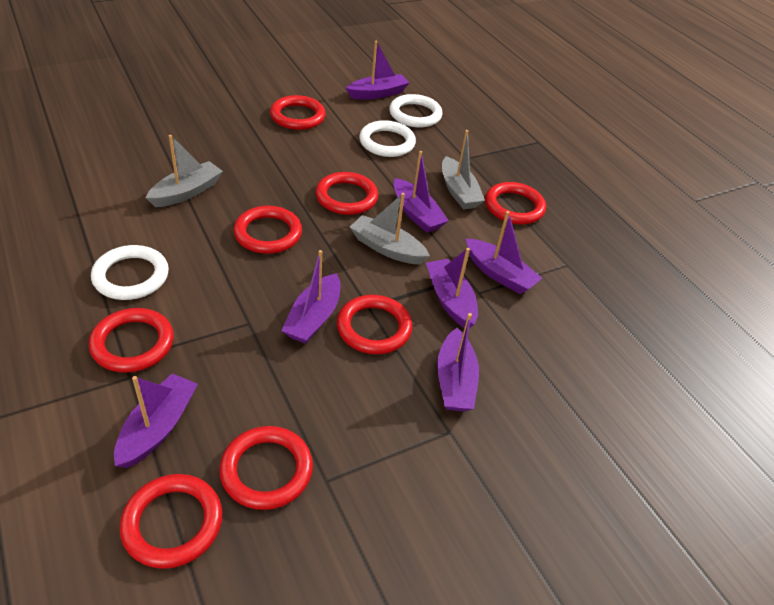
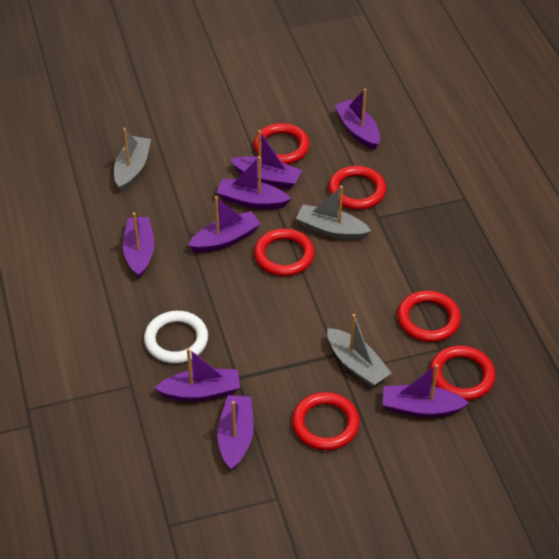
purple boat: 7 -> 8
red ring: 8 -> 6
white ring: 3 -> 1

